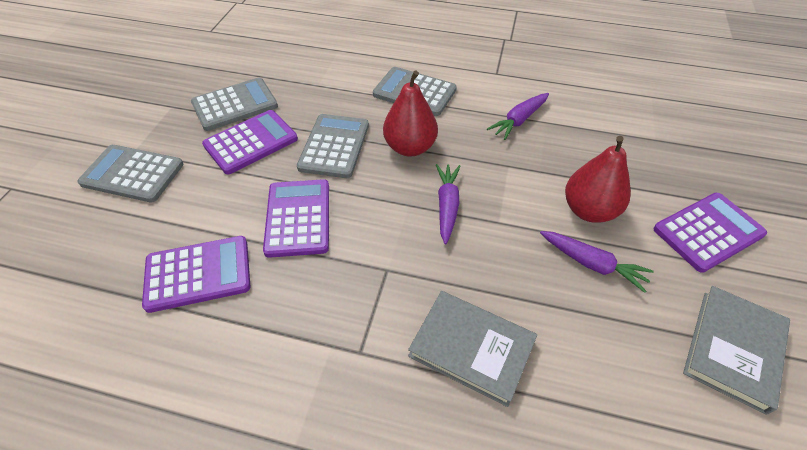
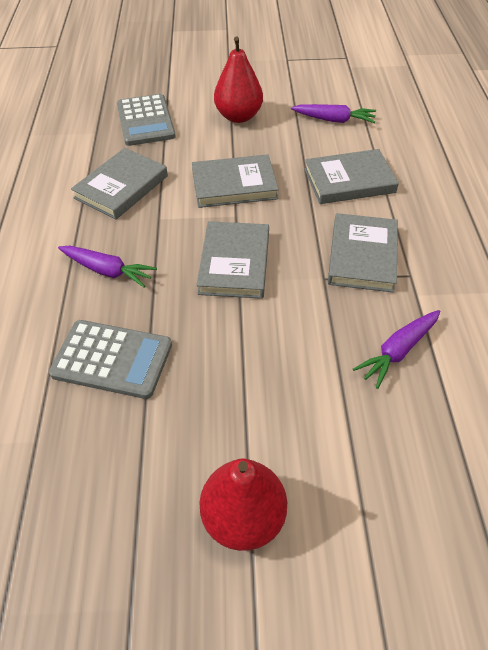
grey book: 2 -> 5
grey calculator: 4 -> 2
purple calculator: 4 -> 0

